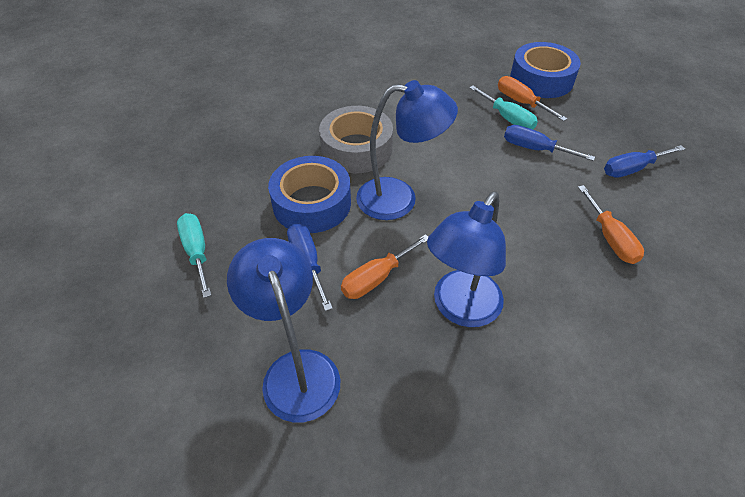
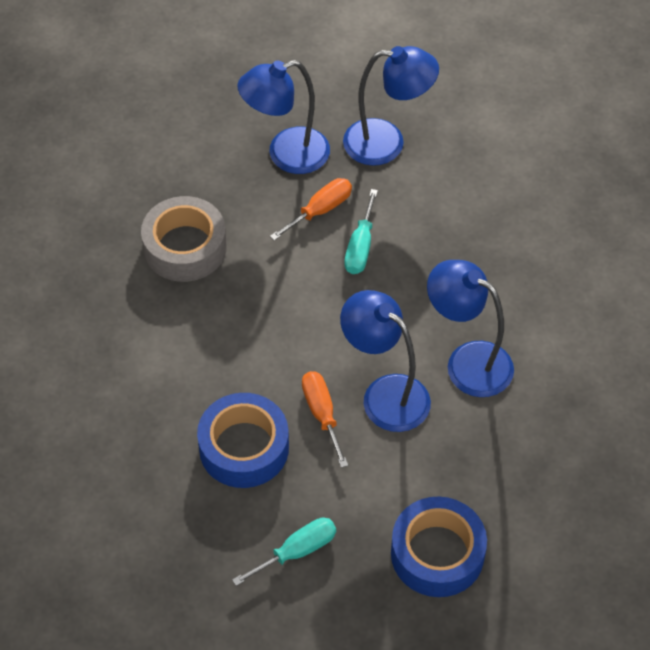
blue lamp: 3 -> 4
blue screwdriver: 3 -> 0
orange screwdriver: 3 -> 2

